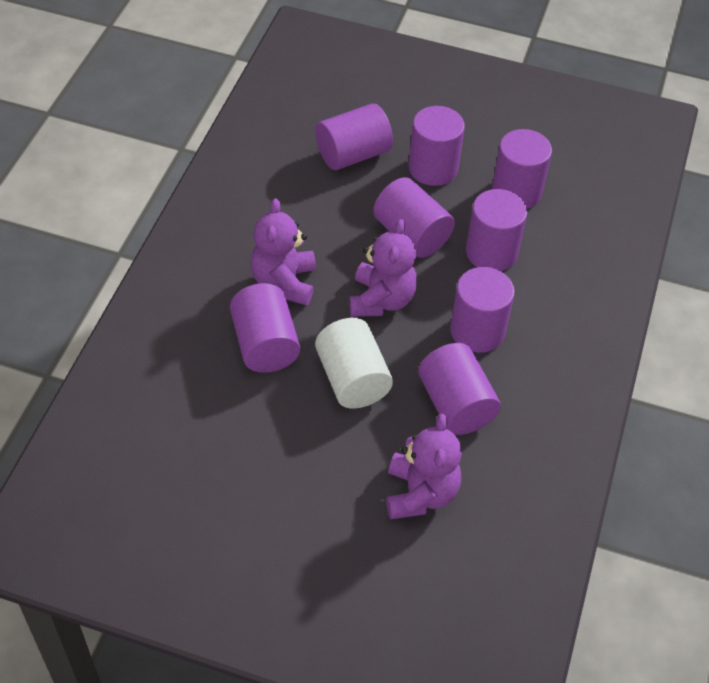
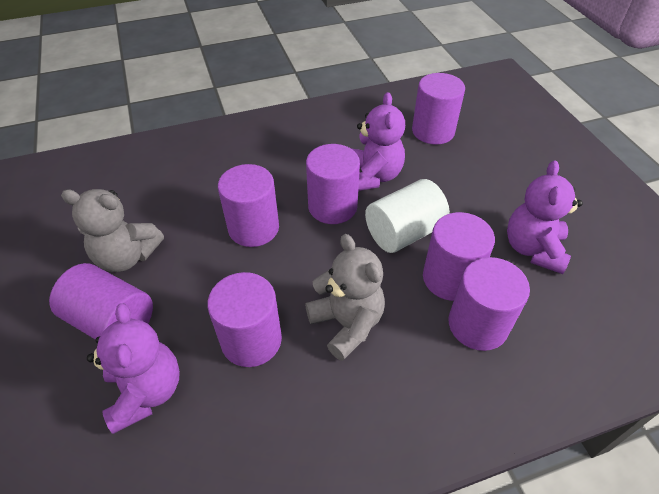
grey teddy bear: 0 -> 2
purple cylinder: 8 -> 7

